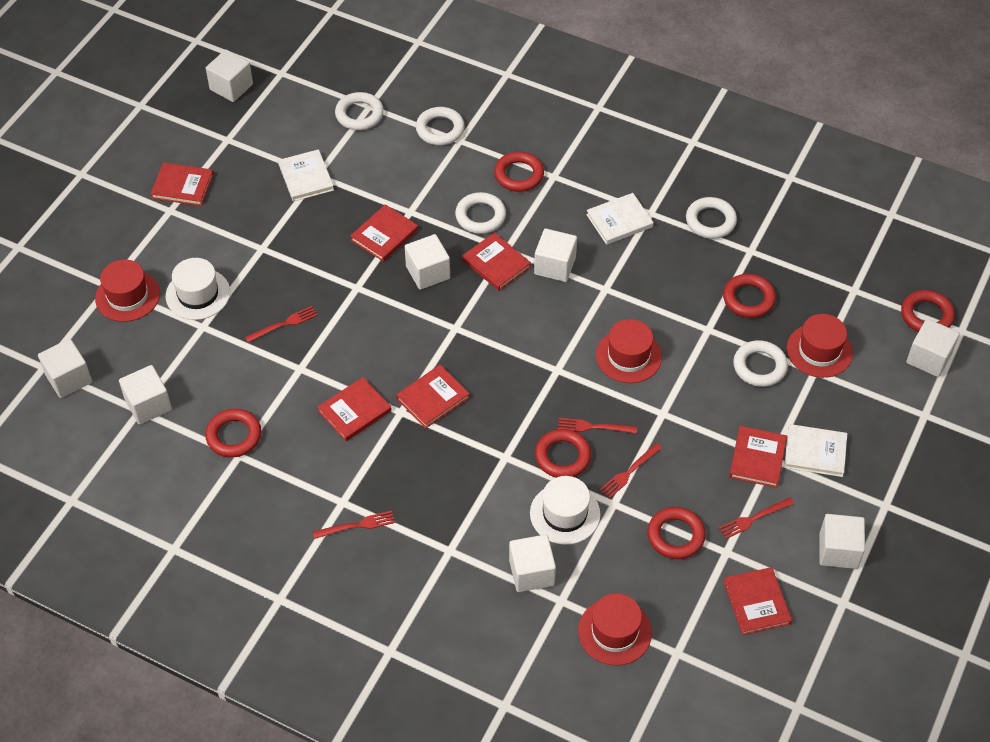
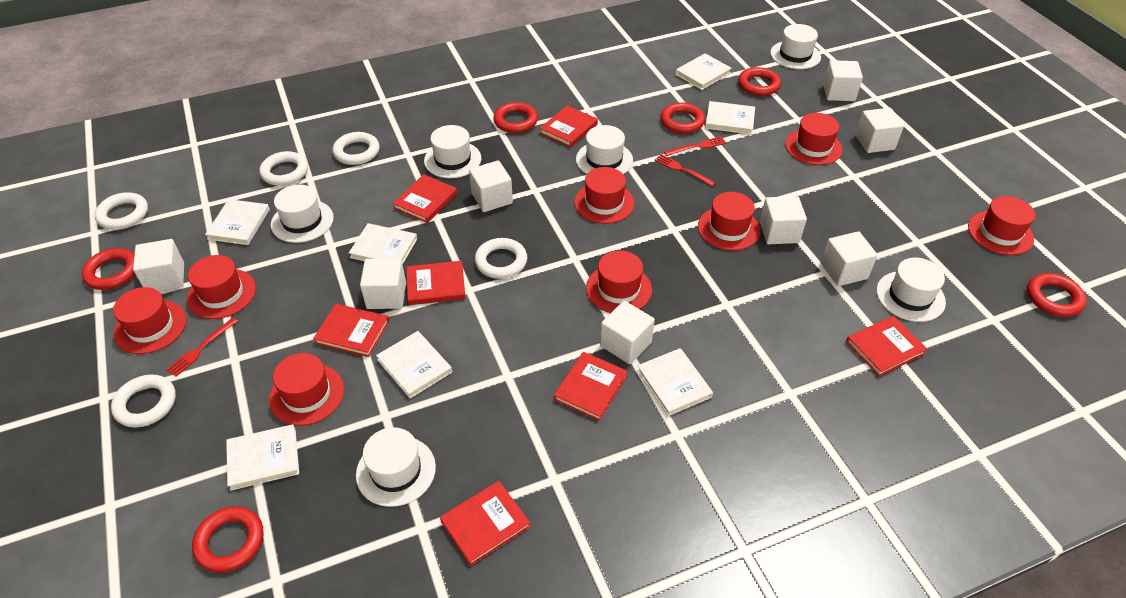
red fork: 5 -> 3
red hat: 4 -> 8
white book: 3 -> 7
white hat: 2 -> 6

